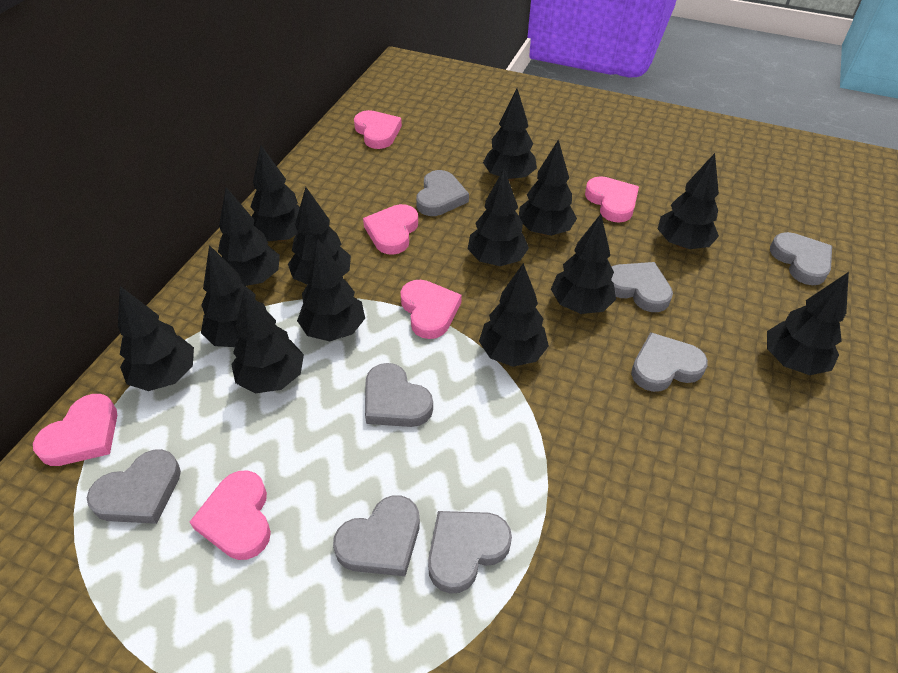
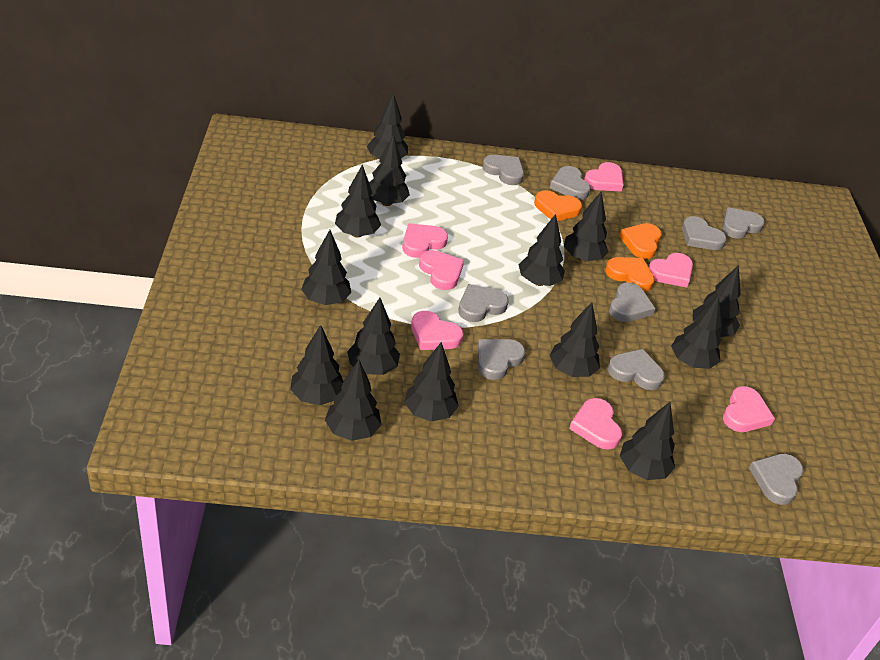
grey heart: 8 -> 9
orange heart: 0 -> 3
pink heart: 6 -> 7

